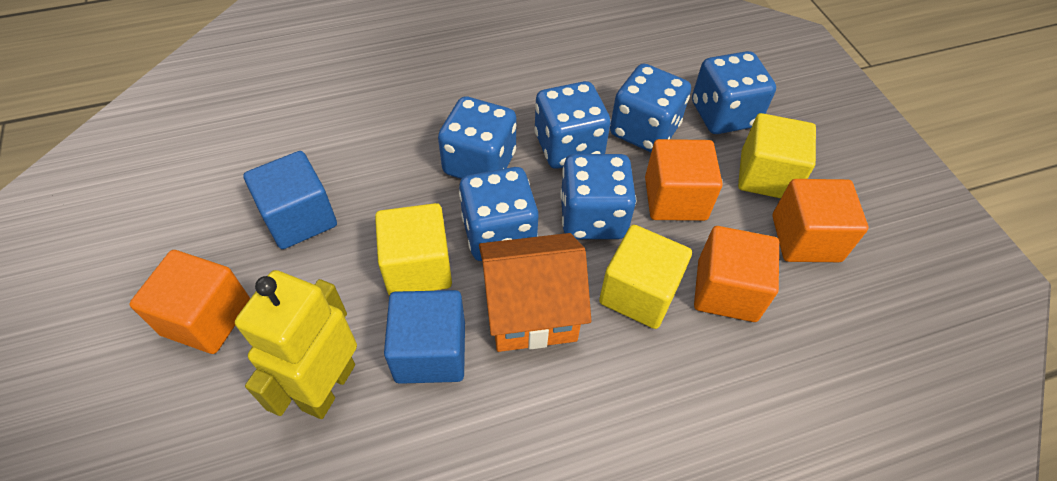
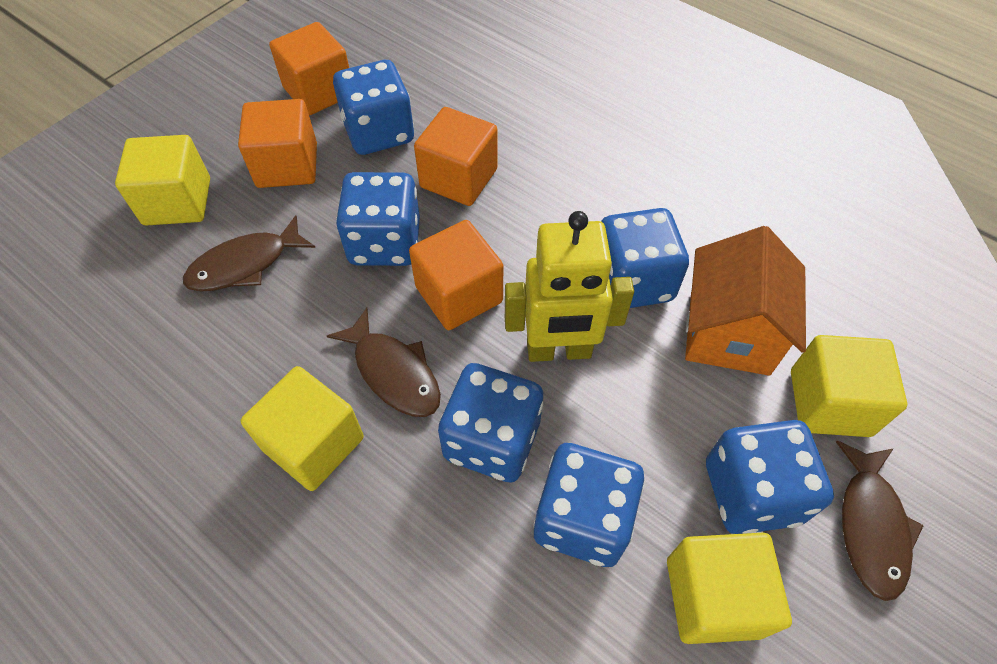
blue cube: 2 -> 0
brown fish: 0 -> 3
yellow cube: 3 -> 4

